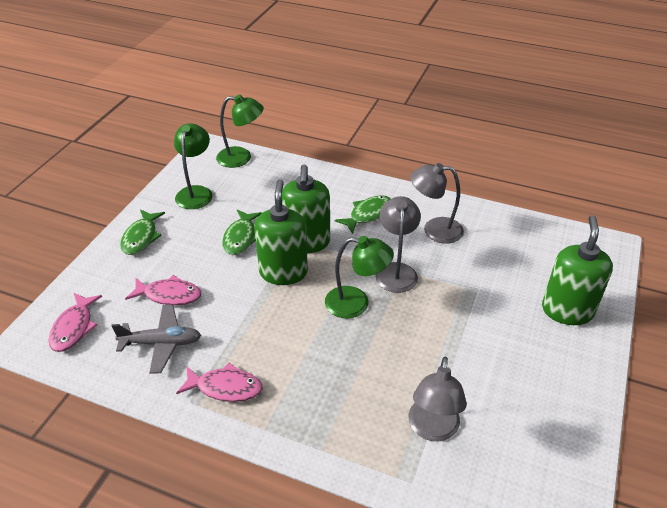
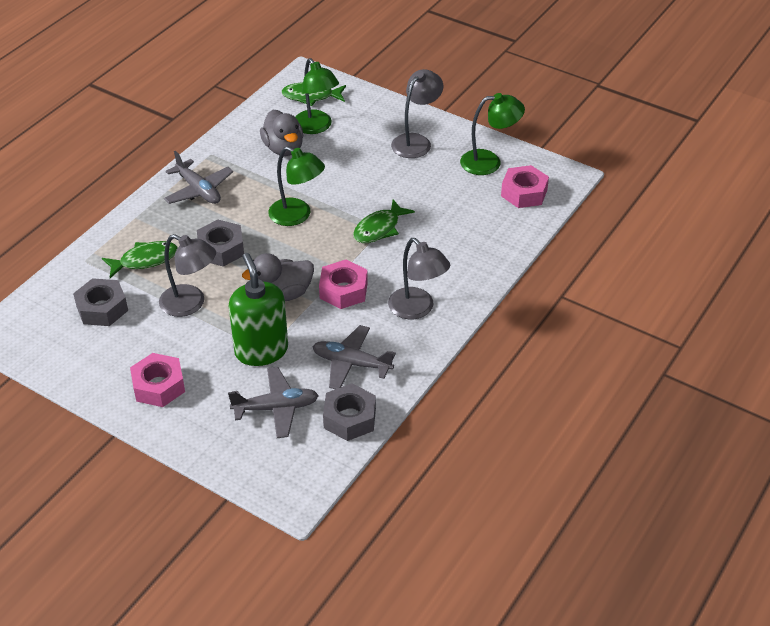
green soap dispenser: 3 -> 1
grey duck: 0 -> 2
grey nut: 0 -> 3
grey plane: 1 -> 3
pink fish: 3 -> 0
pink nut: 0 -> 3

